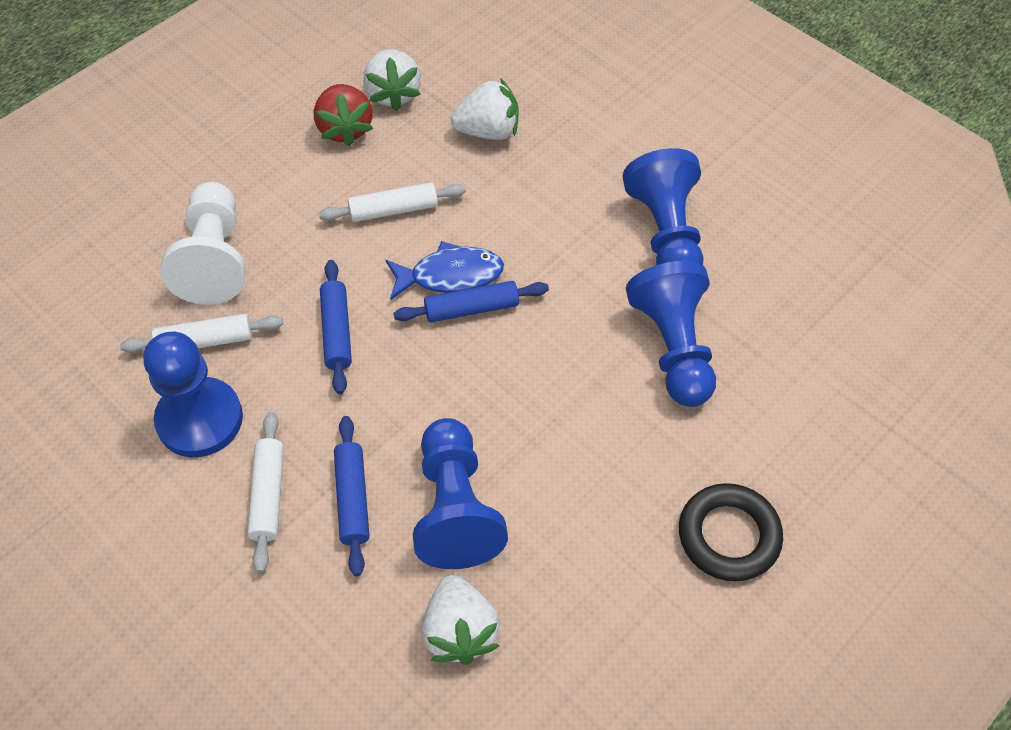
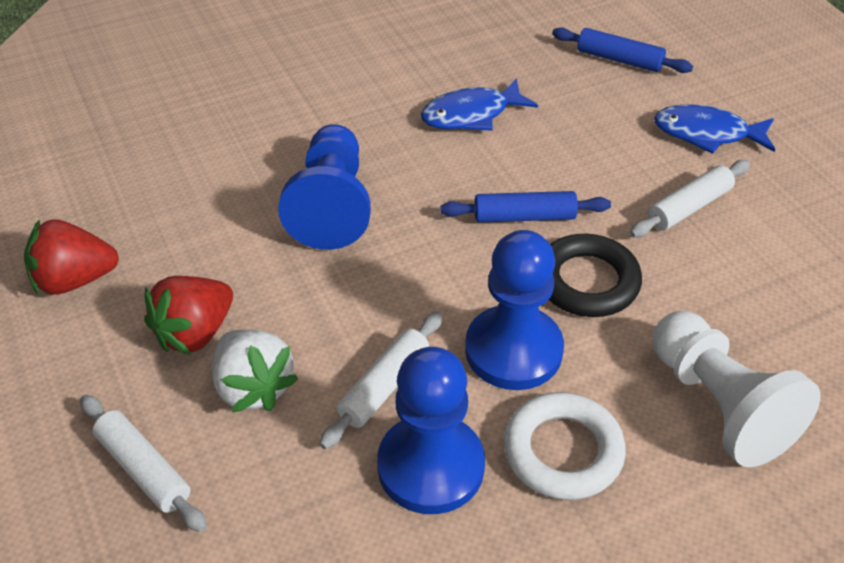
blue fish: 1 -> 2
blue pawn: 4 -> 3
blue rolling pin: 3 -> 2
red strawberry: 1 -> 2
white ring: 0 -> 1
white strawberry: 3 -> 1

